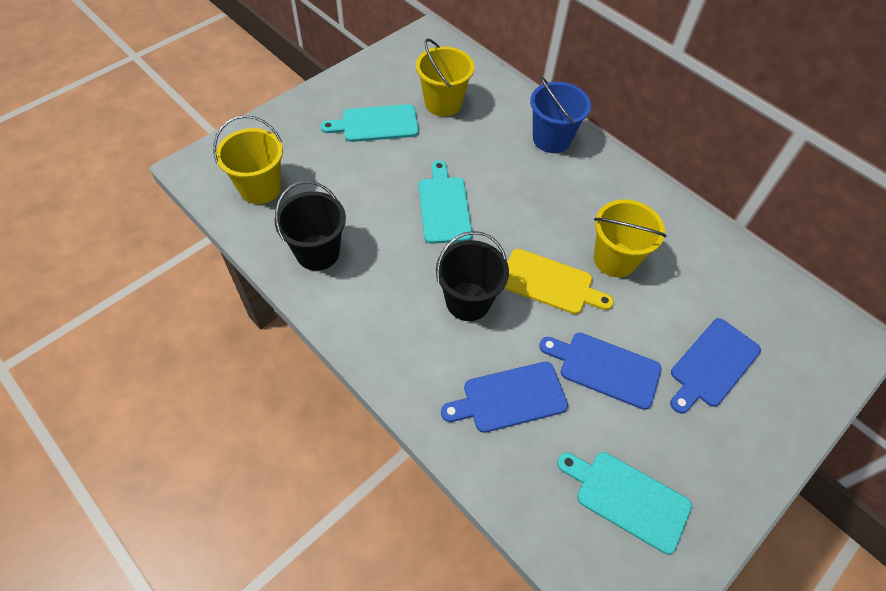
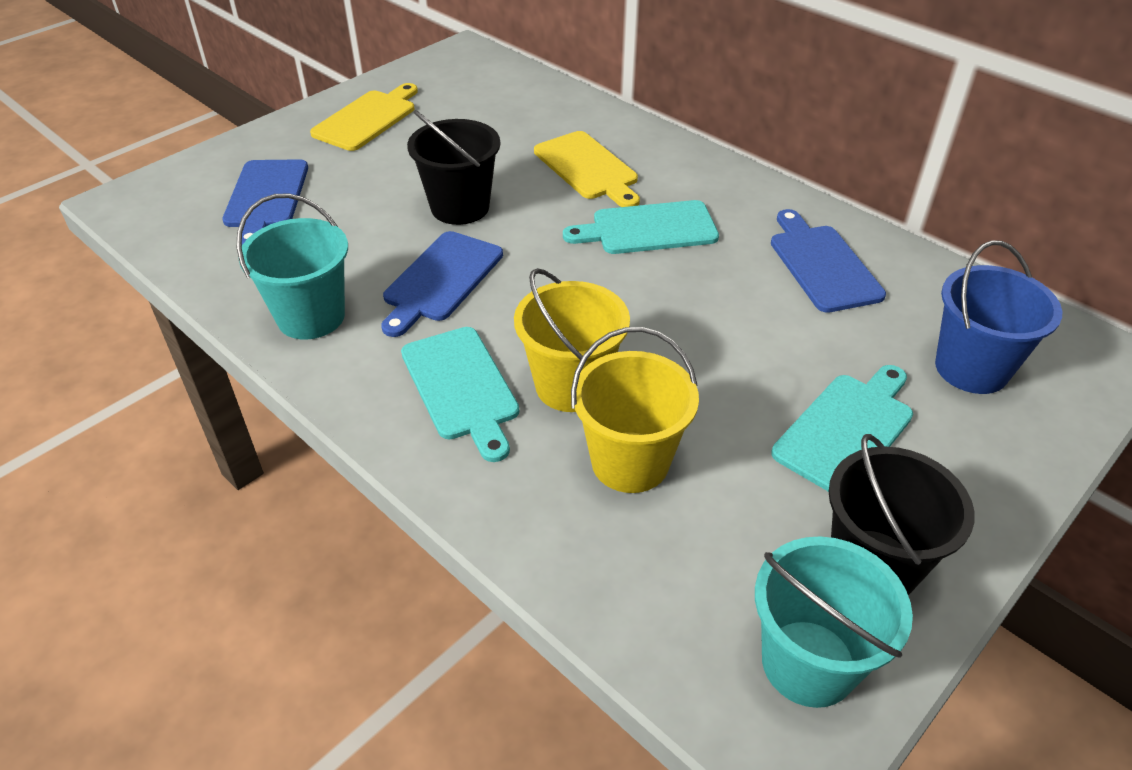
turquoise bucket: 0 -> 2
yellow bucket: 3 -> 2
yellow cutting board: 1 -> 2

